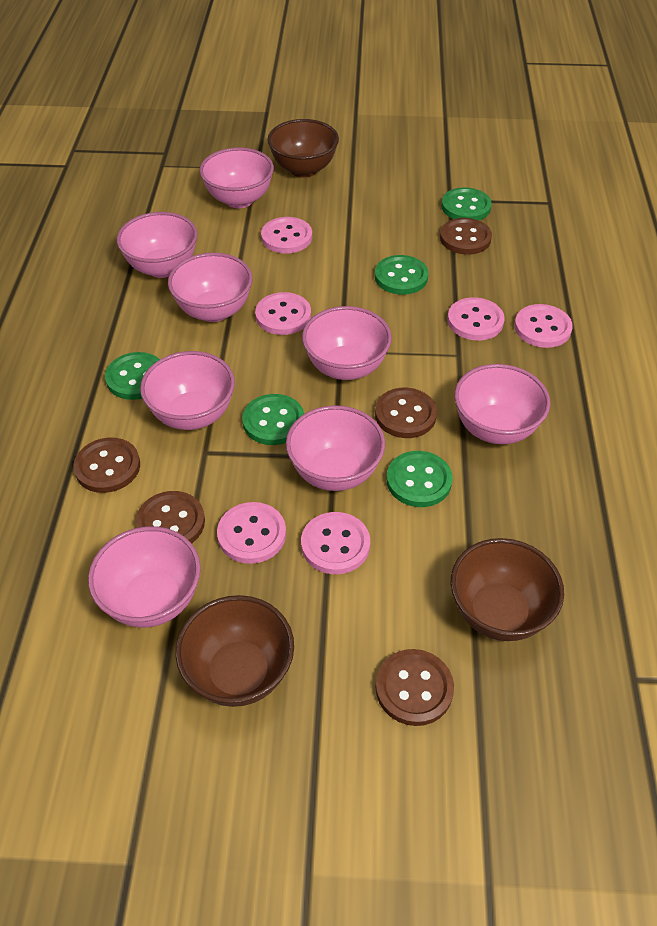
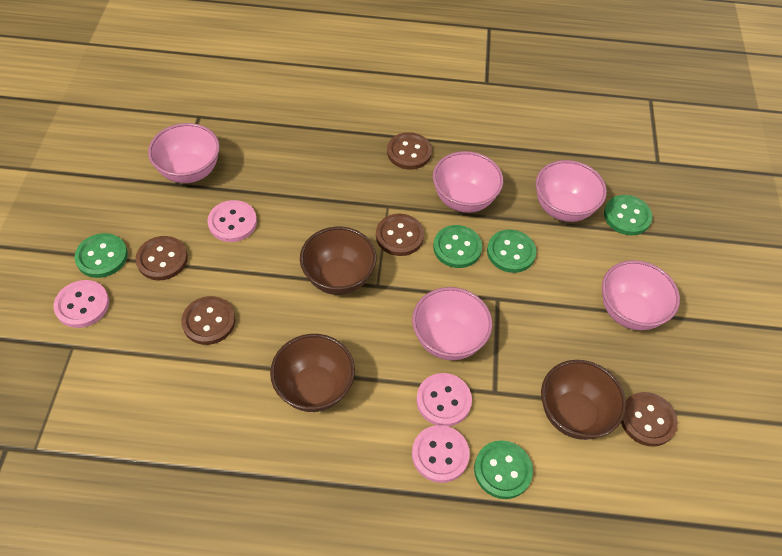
pink bowl: 8 -> 5
pink button: 6 -> 4

